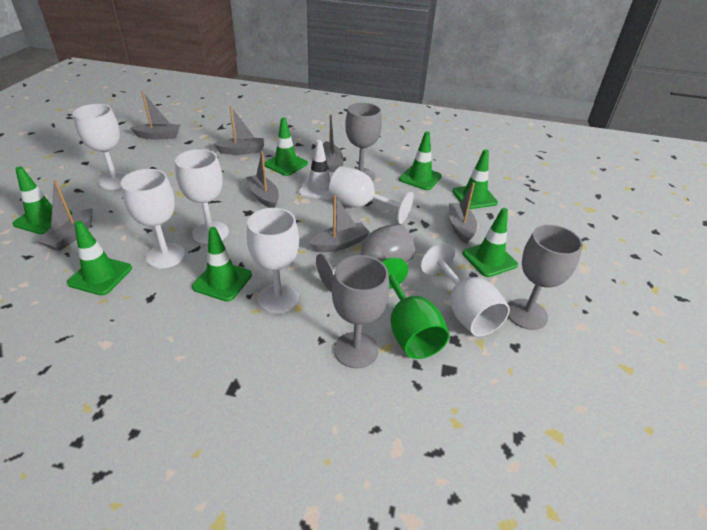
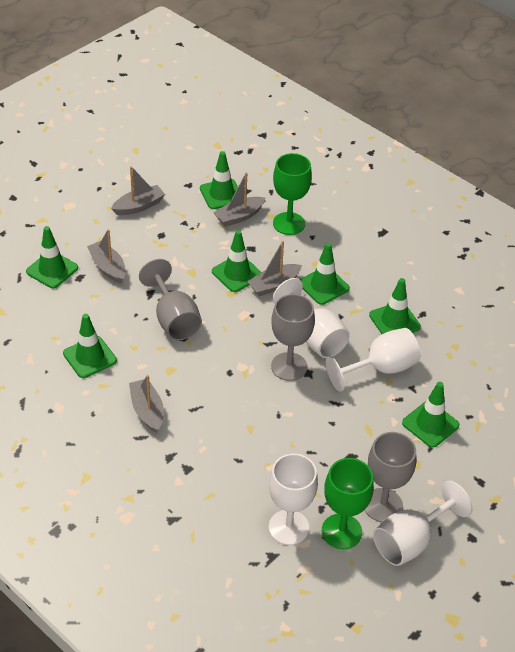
green goblet: 1 -> 2
grey boat: 7 -> 5
grey goblet: 4 -> 3
white goblet: 6 -> 4
white traffic cone: 1 -> 0

